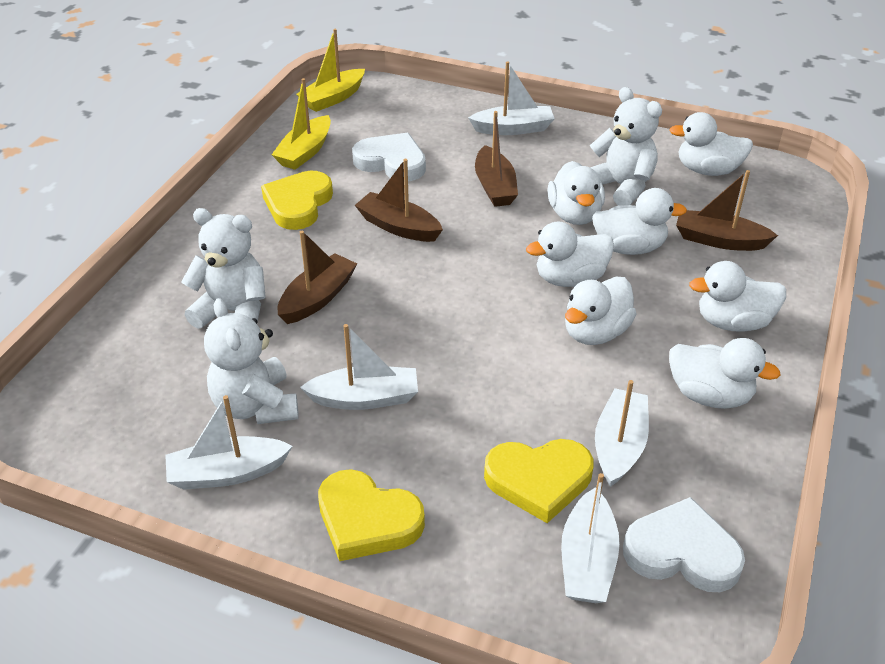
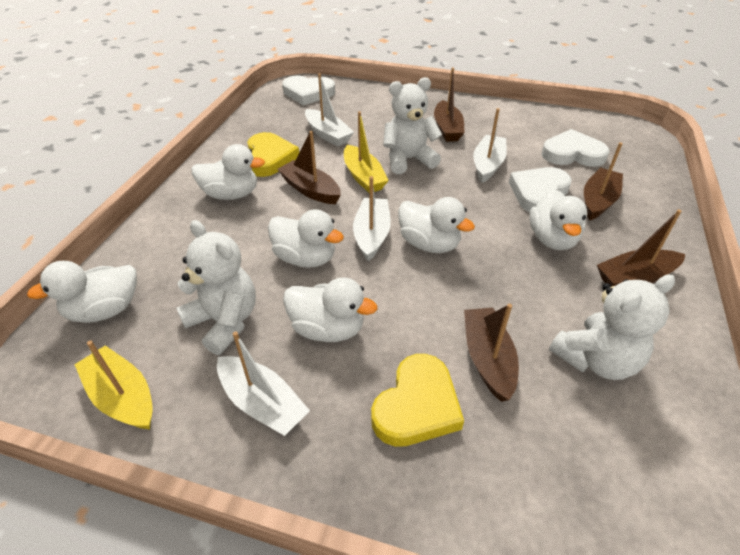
brown boat: 4 -> 5
white boat: 5 -> 4
white duck: 7 -> 6
white heart: 2 -> 3
yellow heart: 3 -> 2

